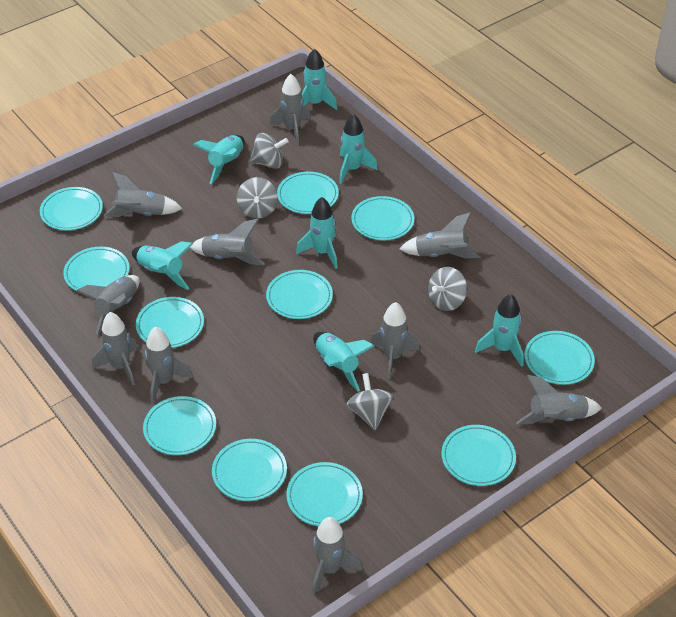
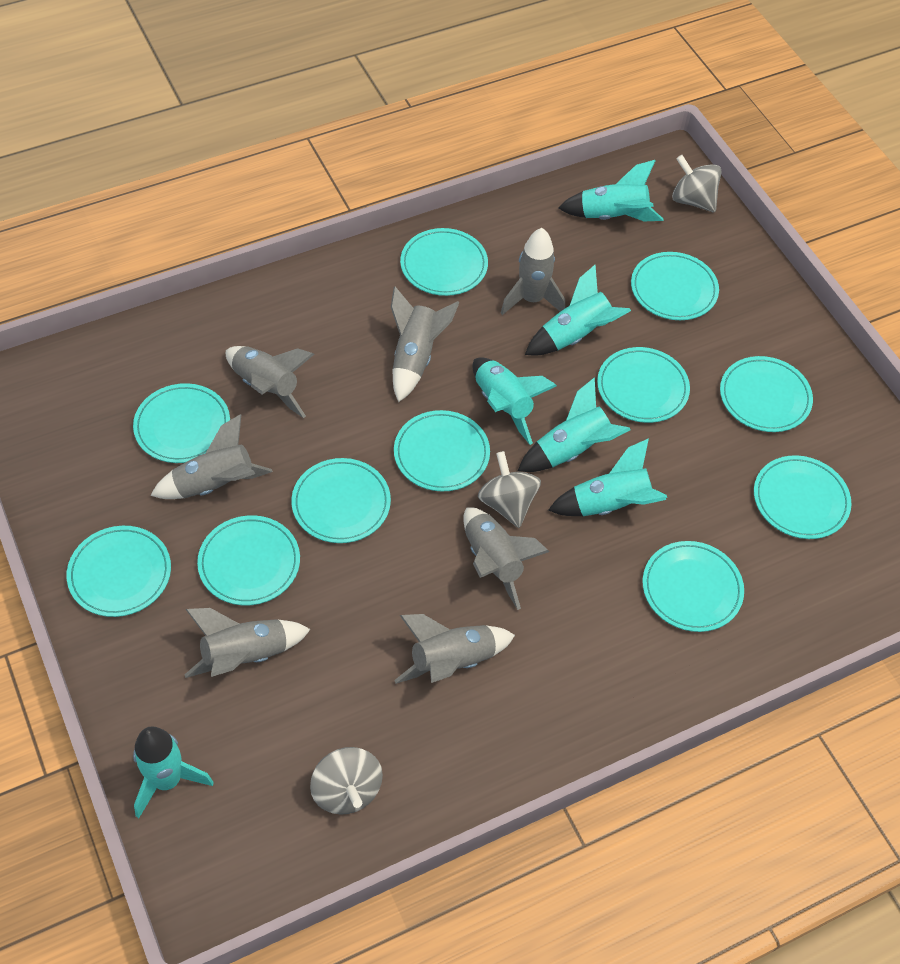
grey rocket: 10 -> 7
grey spinning top: 4 -> 3
turquoise rocket: 7 -> 6

